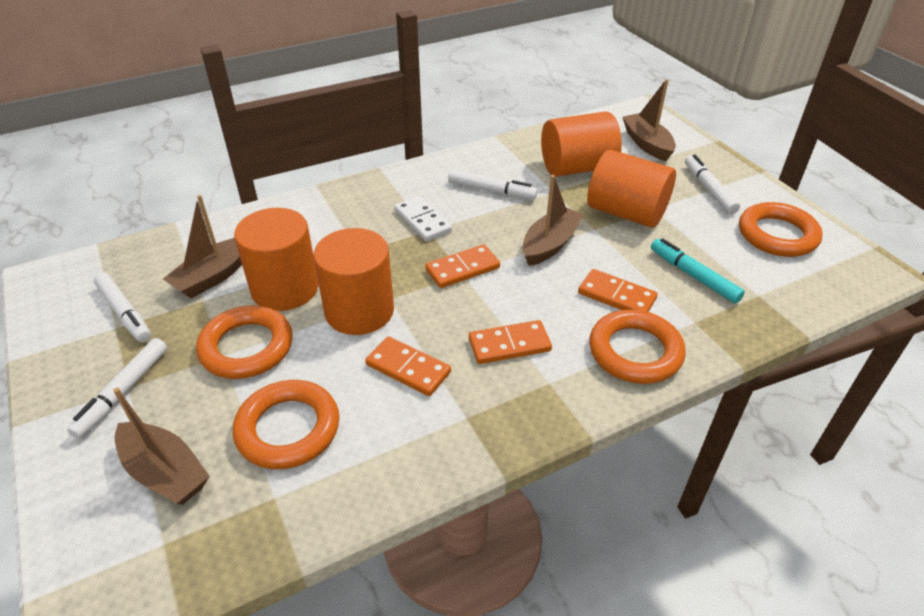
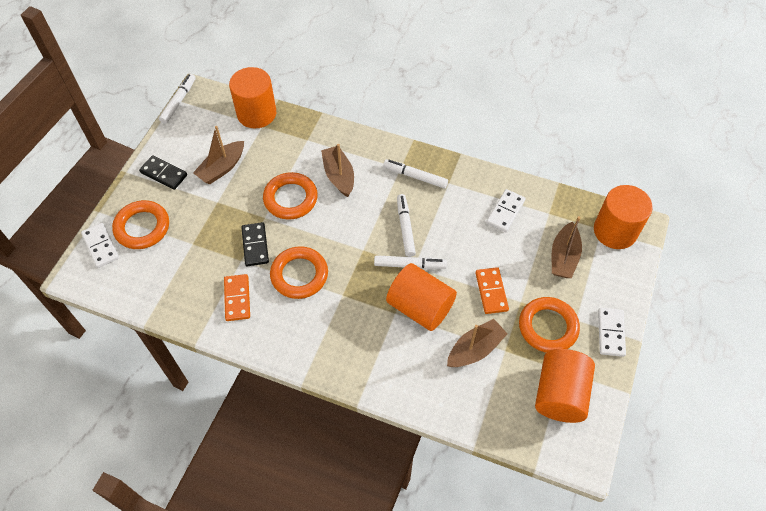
black domino: 0 -> 2
orange domino: 4 -> 2
turquoise marker: 1 -> 0
white domino: 1 -> 3

